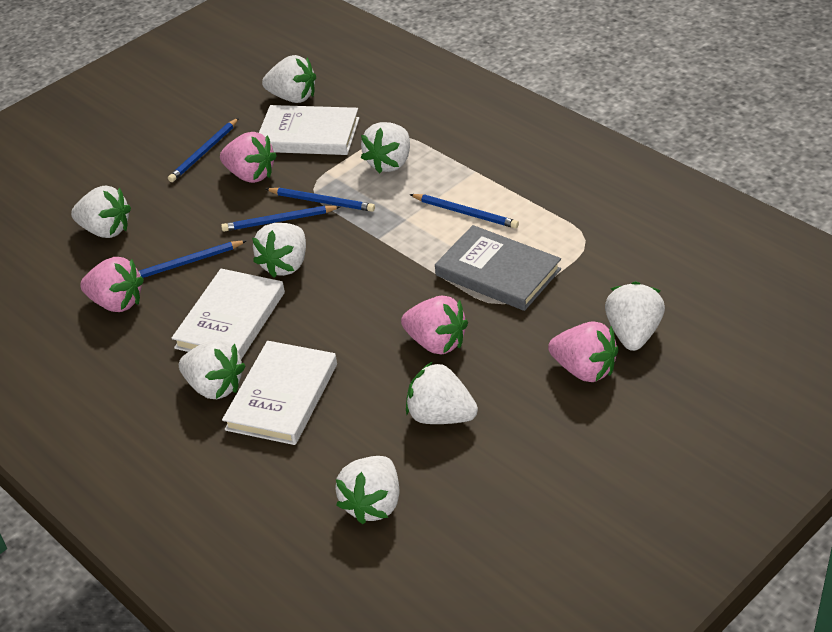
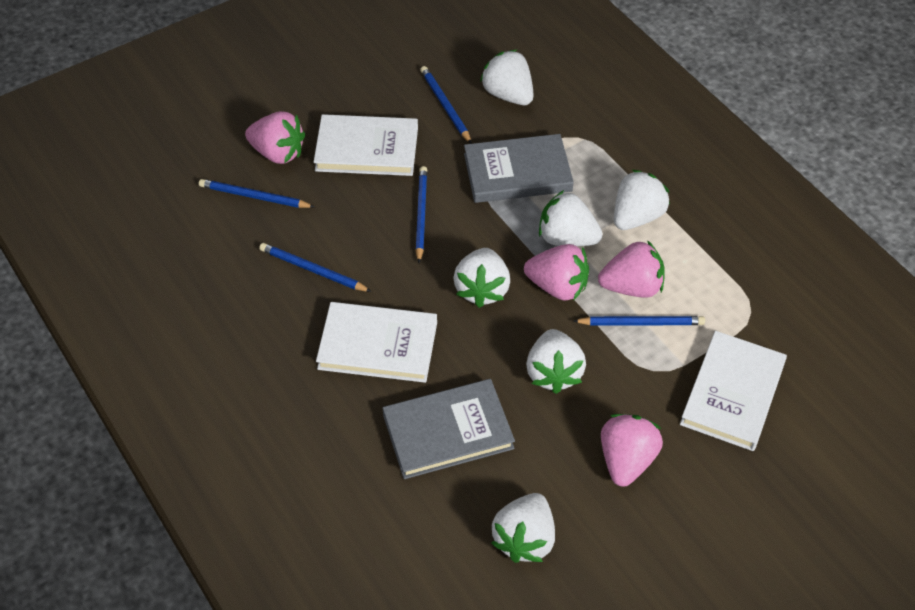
grey book: 1 -> 2
white strawberry: 8 -> 6

